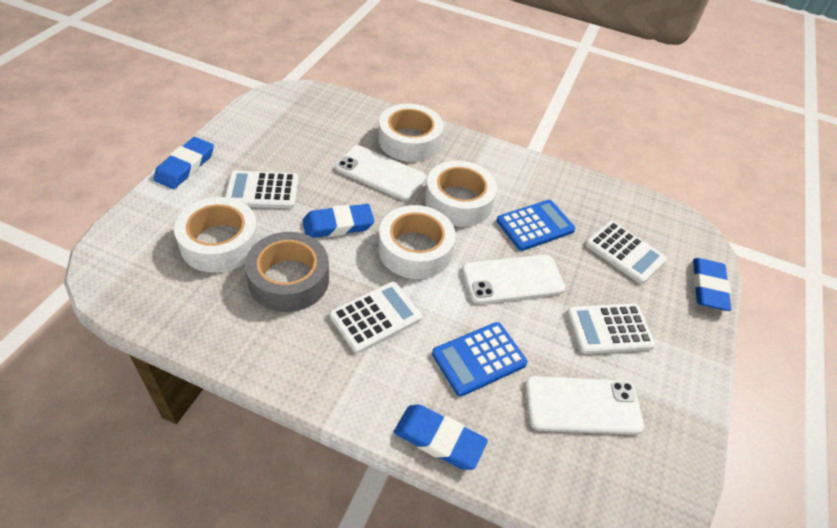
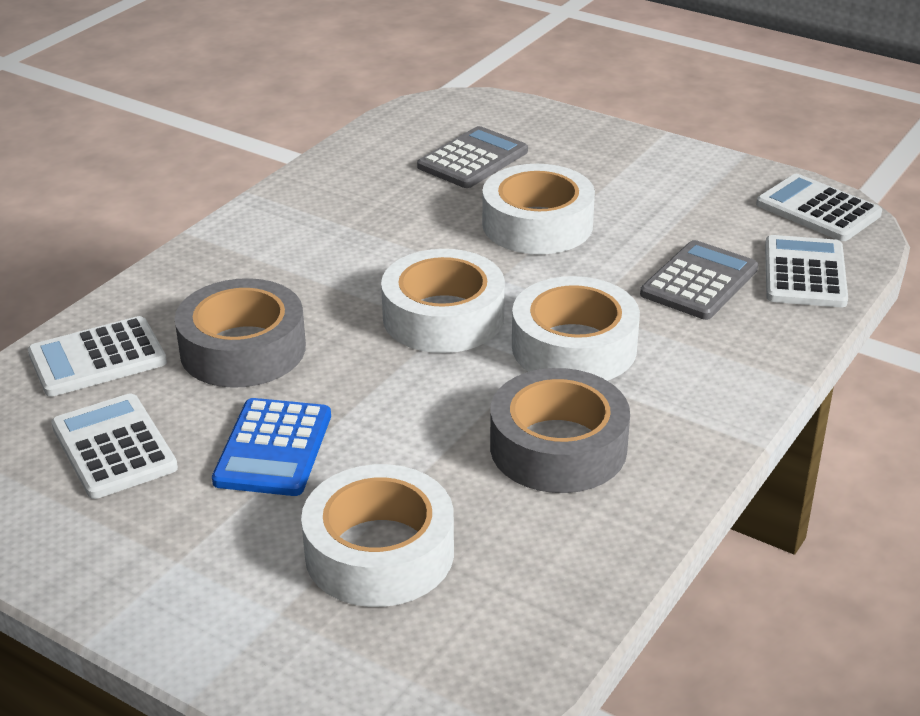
blue calculator: 2 -> 1
blue eraser: 4 -> 0
grey calculator: 0 -> 2
grey tape: 1 -> 2
white phone: 3 -> 0

